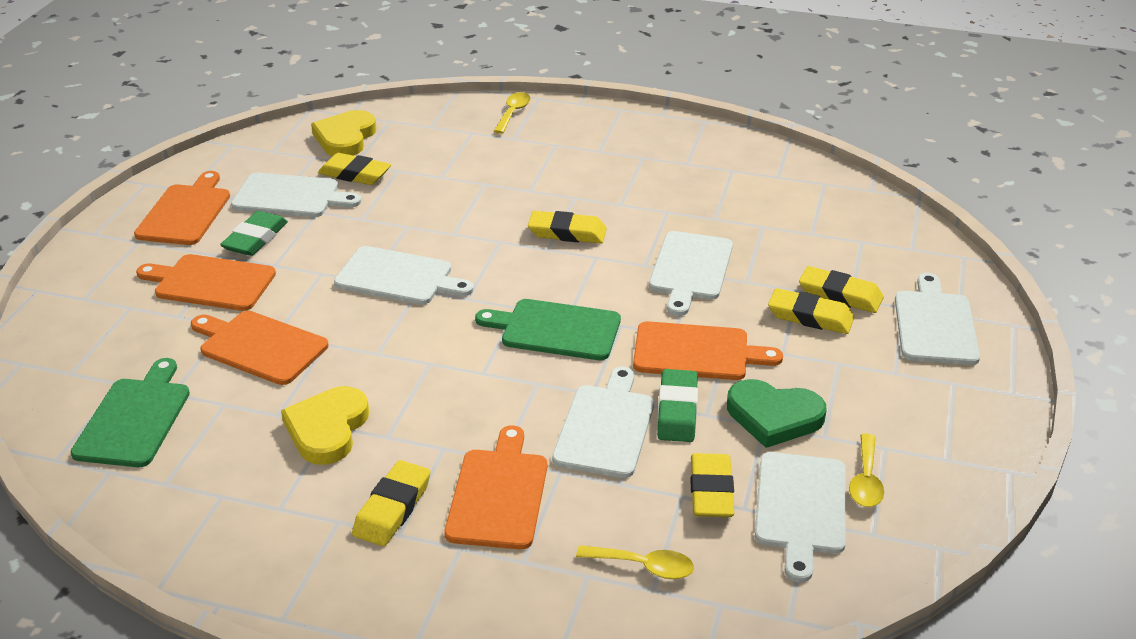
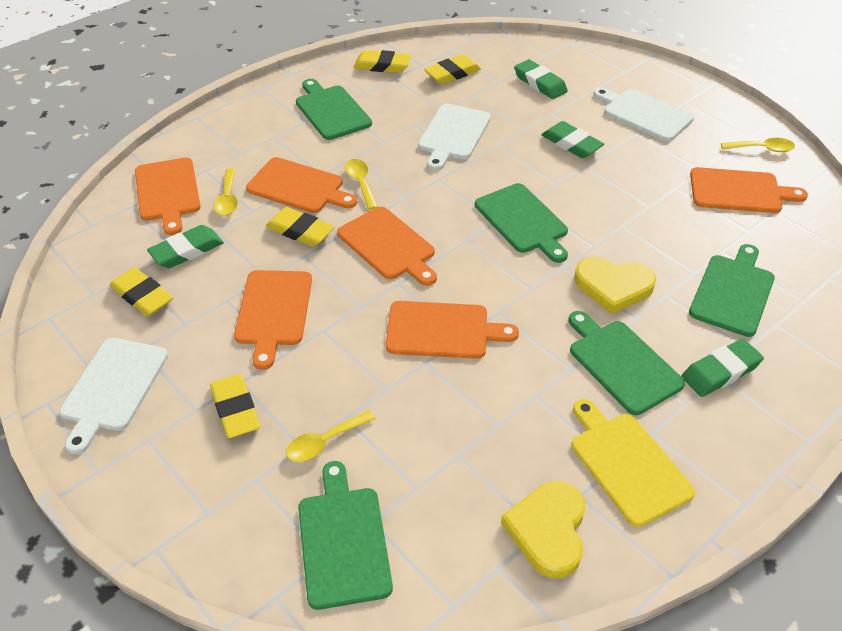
green cutting board: 2 -> 5
green eraser: 2 -> 4
green heart: 1 -> 0
orange cutting board: 5 -> 6
white cutting board: 6 -> 3
yellow cutting board: 0 -> 1
yellow eraser: 6 -> 5
yellow spoon: 3 -> 4

